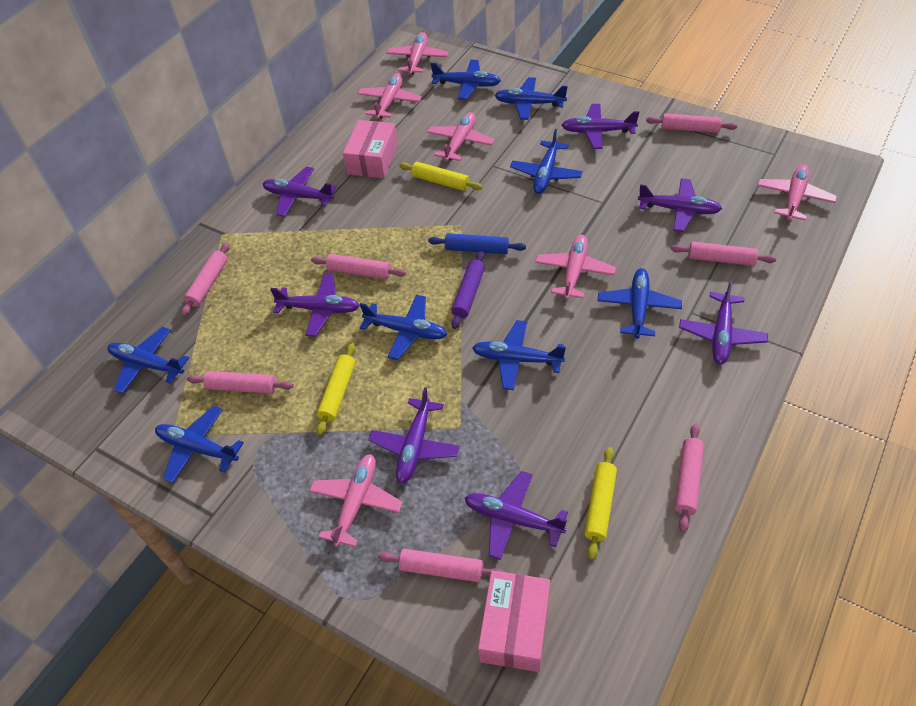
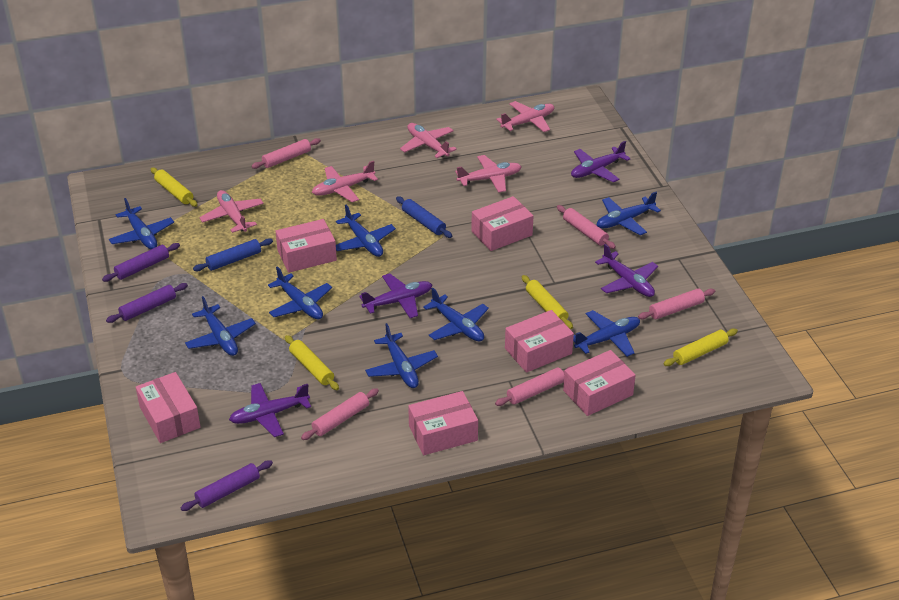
blue rolling pin: 1 -> 2
pink box: 2 -> 6
pink plane: 6 -> 5
pink rolling pin: 7 -> 5
purple plane: 7 -> 4
purple rolling pin: 1 -> 3
yellow rolling pin: 3 -> 4

